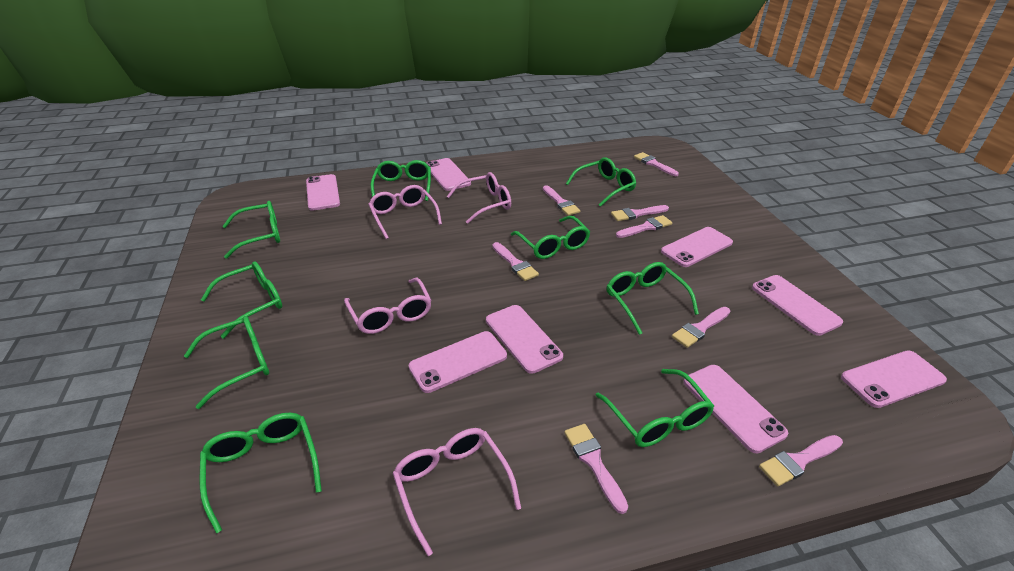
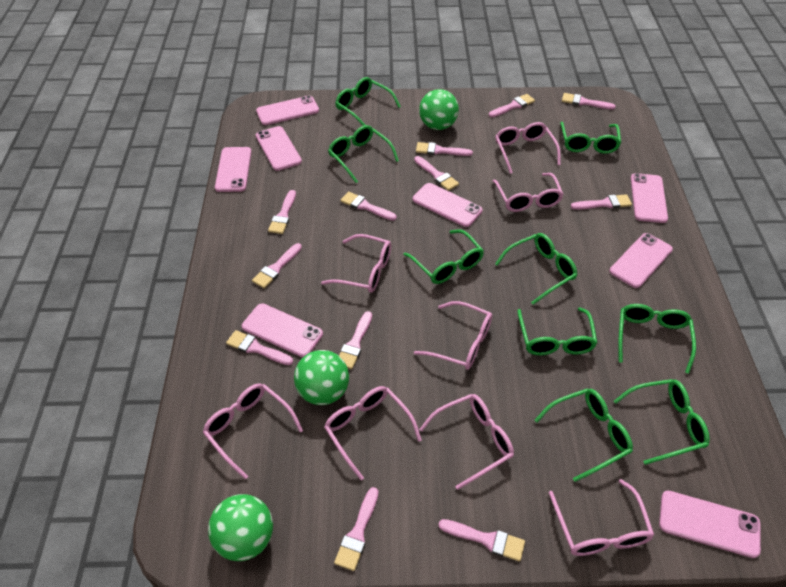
green ball: 0 -> 3
pink brush: 8 -> 12
pink glasses: 4 -> 8

